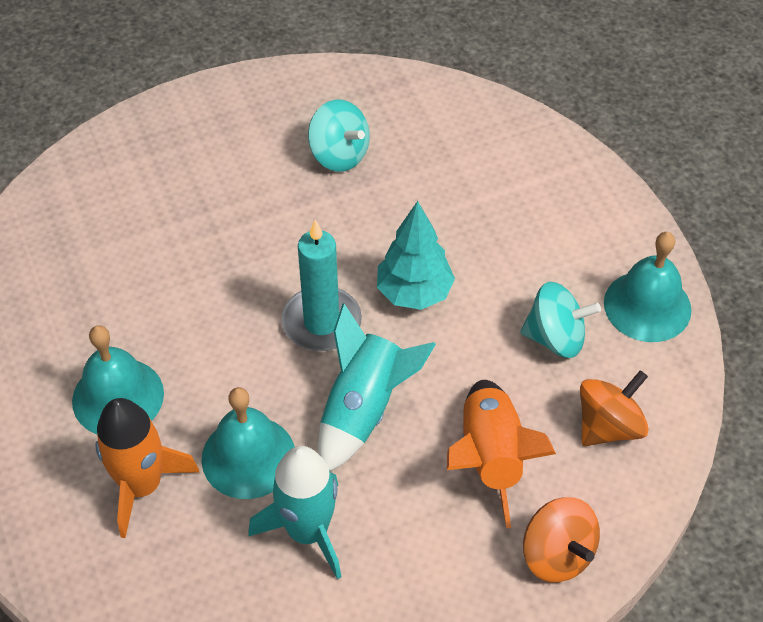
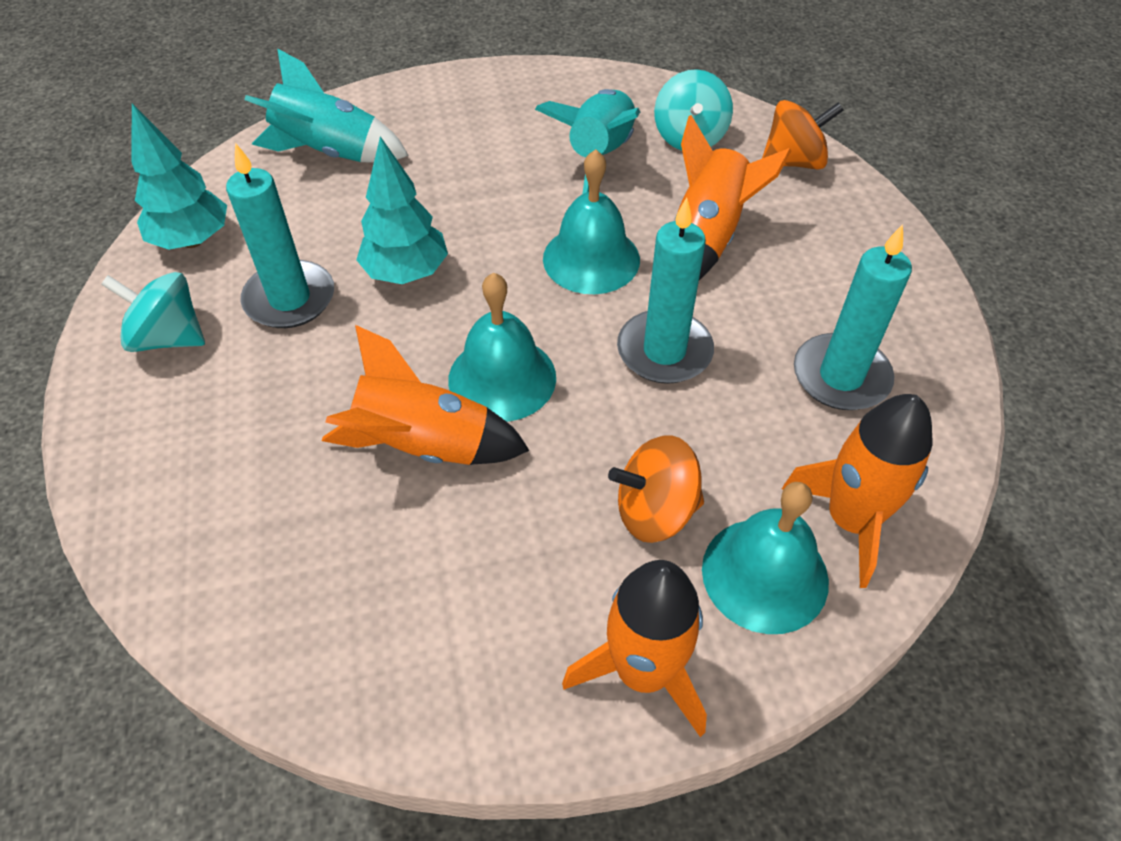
orange rocket: 2 -> 4
turquoise candle: 1 -> 3
turquoise tree: 1 -> 2

